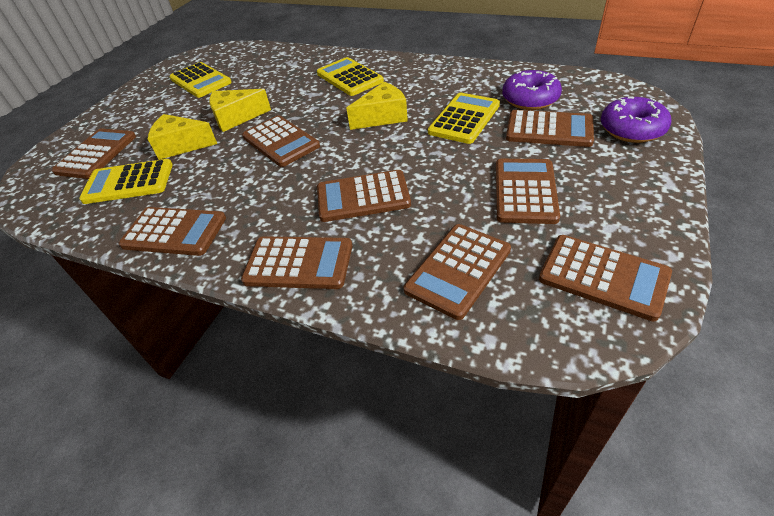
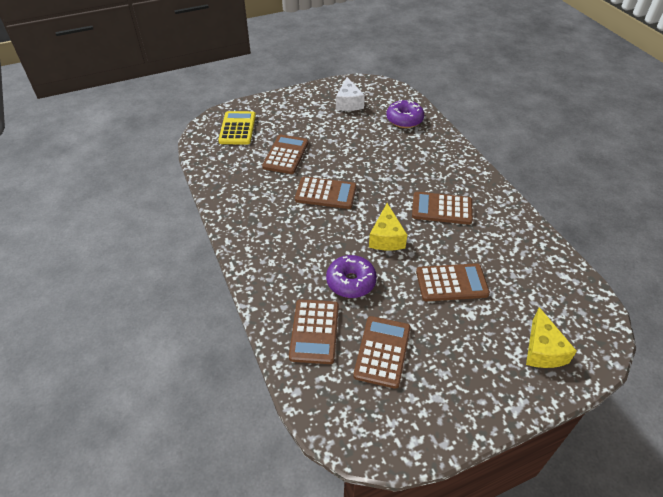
brown calculator: 9 -> 6
white cheese: 0 -> 1
yellow calculator: 4 -> 1
yellow cheese: 3 -> 2

